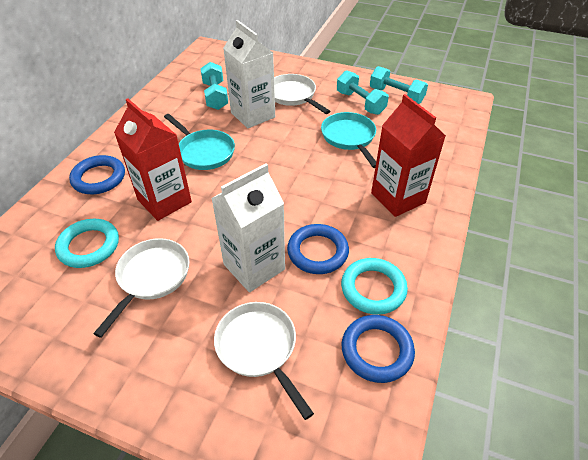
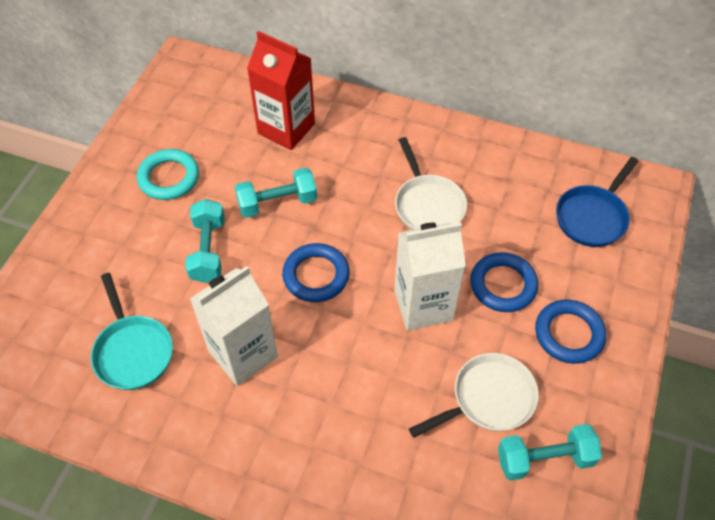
blue pan: 0 -> 1
red carton: 2 -> 1
turquoise pan: 2 -> 1
turquoise ring: 2 -> 1
white pan: 3 -> 2

